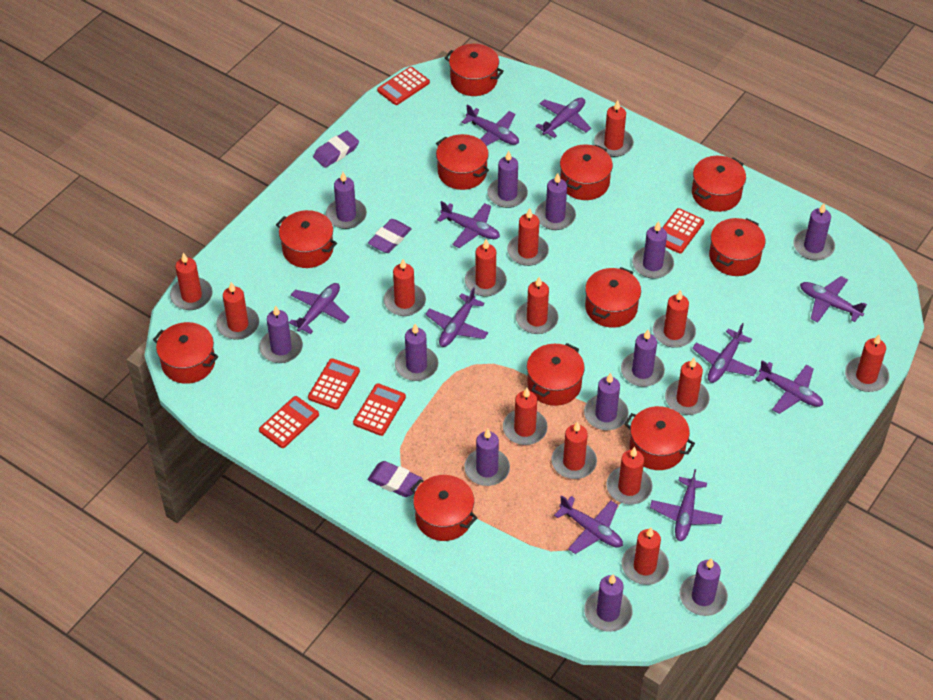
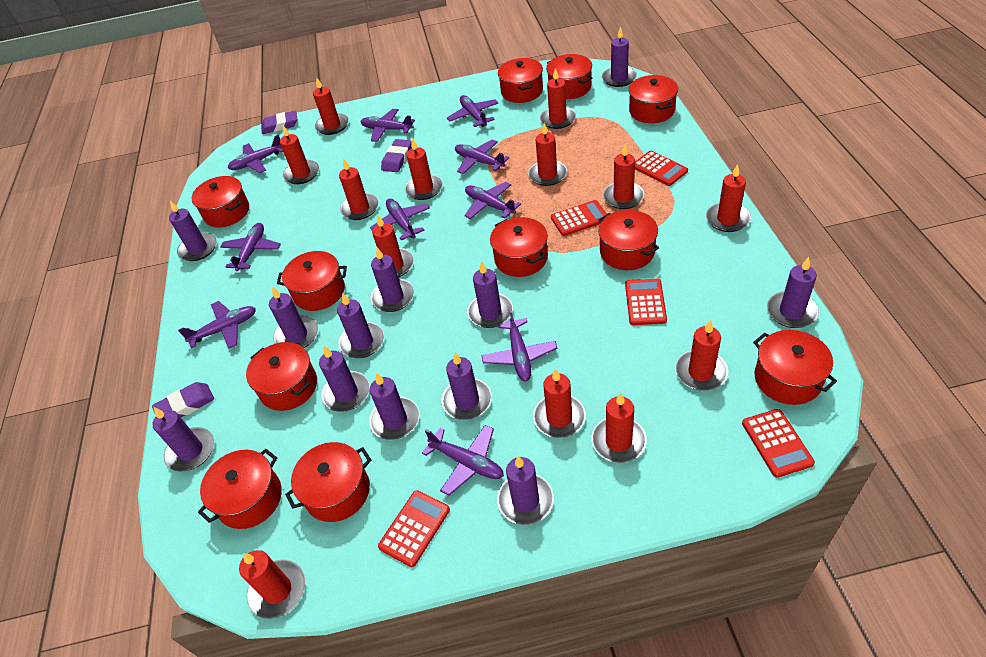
red candle: 14 -> 13

